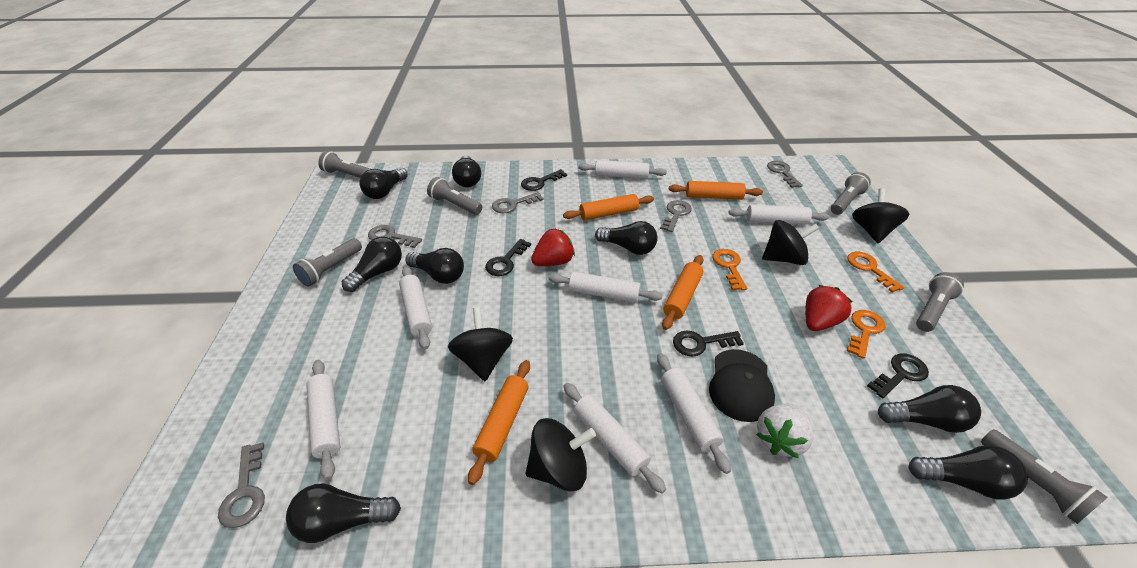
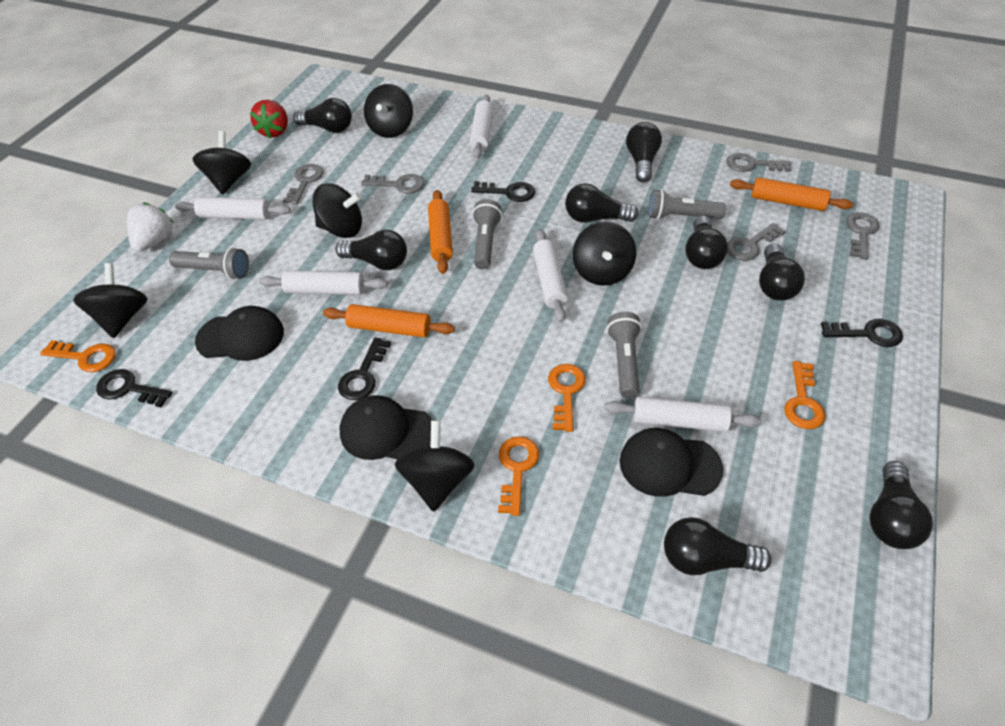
black cap: 1 -> 3
black spinning top: 4 -> 6
grey flashlight: 6 -> 4
orange key: 3 -> 4
orange rolling pin: 4 -> 3
red strawberry: 2 -> 1
white rolling pin: 7 -> 5

